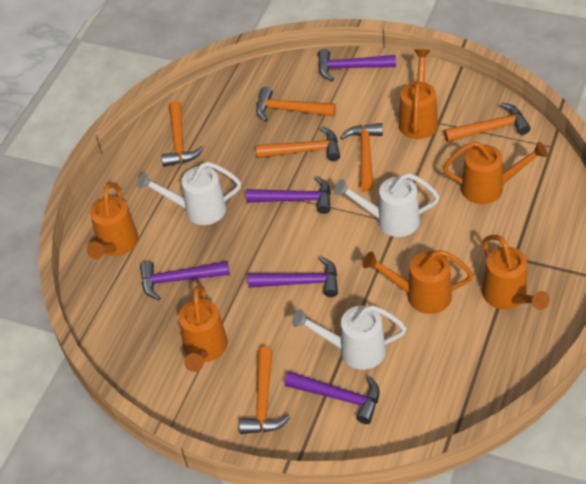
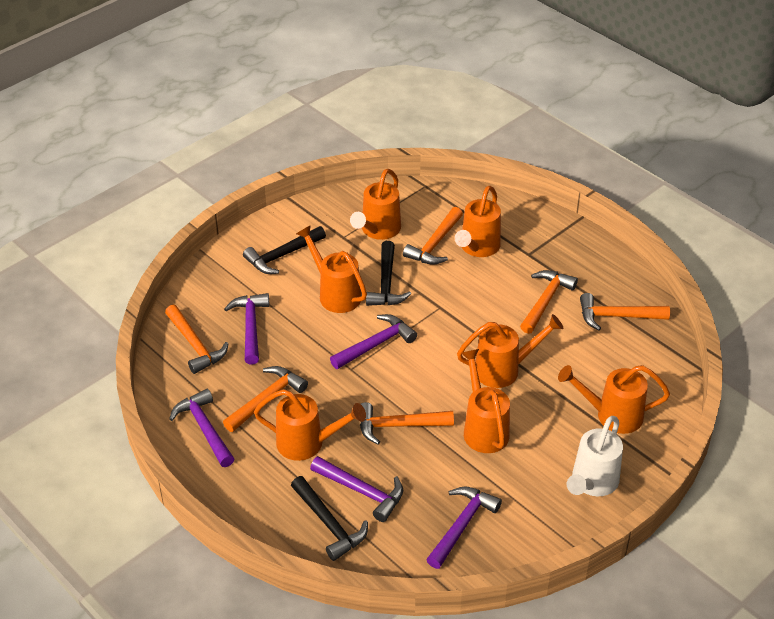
black hammer: 0 -> 3
orange watering can: 6 -> 7
white watering can: 3 -> 1

